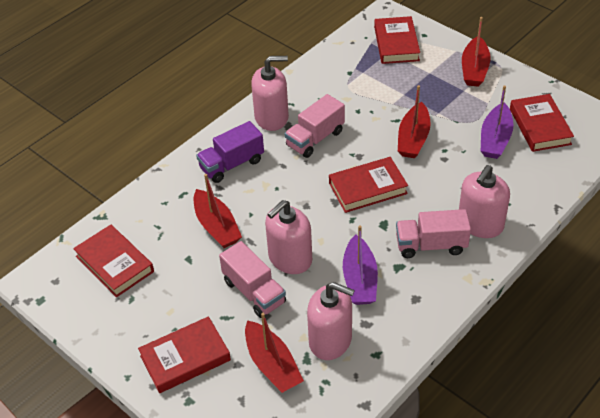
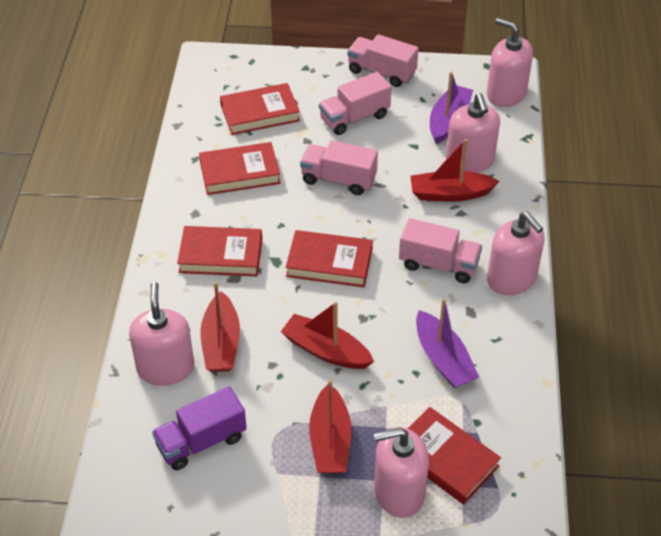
pink soap dispenser: 4 -> 5
pink truck: 3 -> 4

